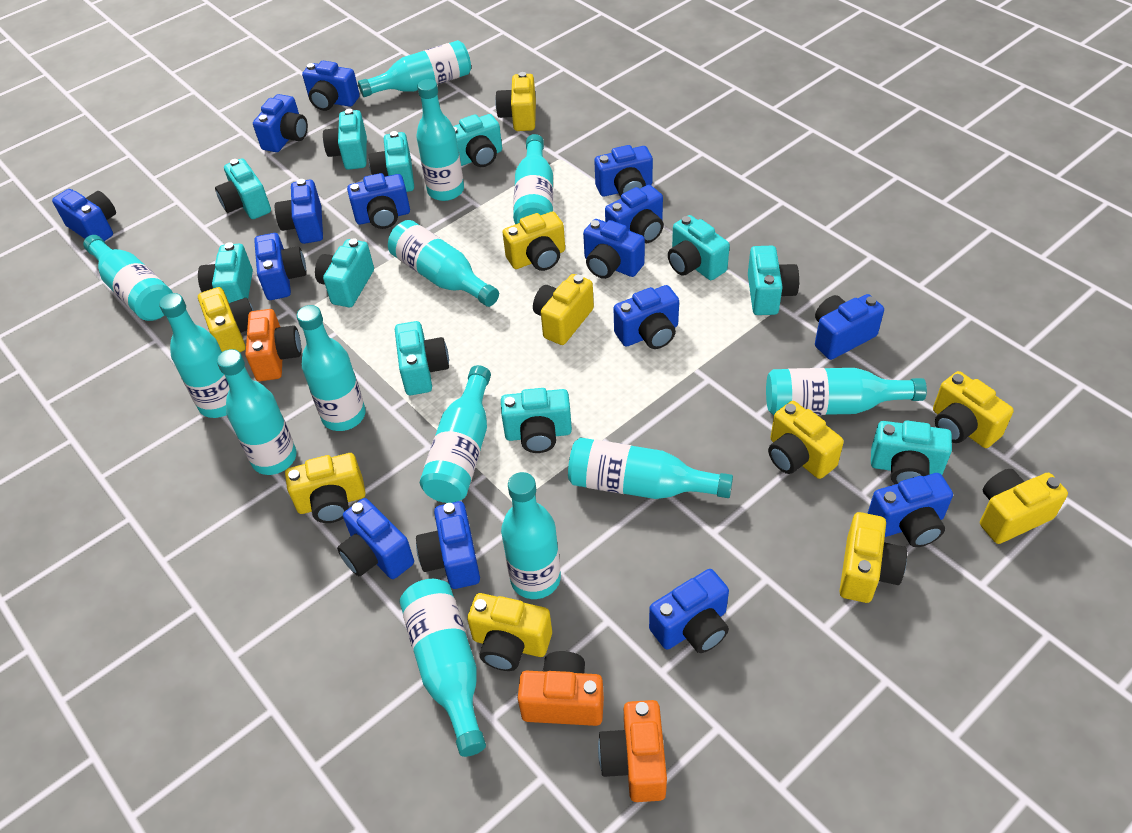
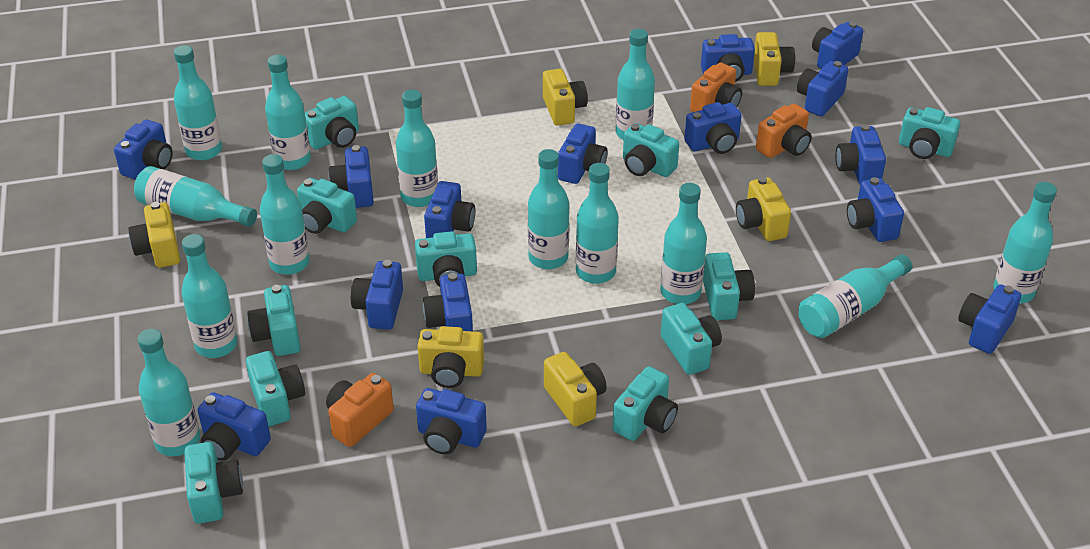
yellow camera: 10 -> 6

